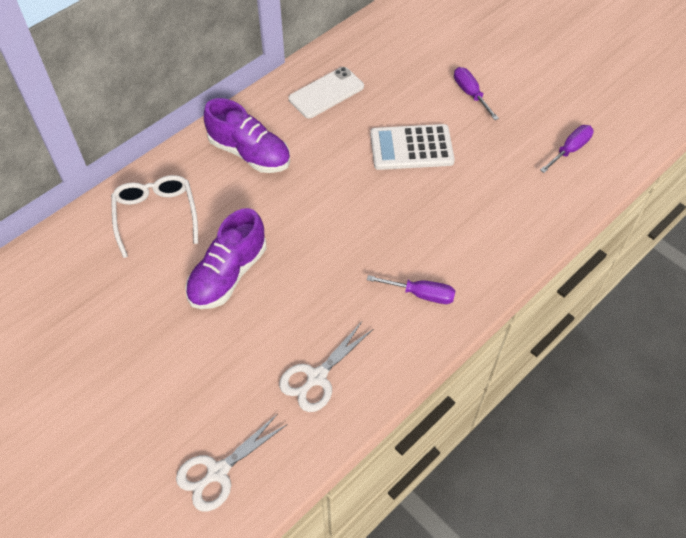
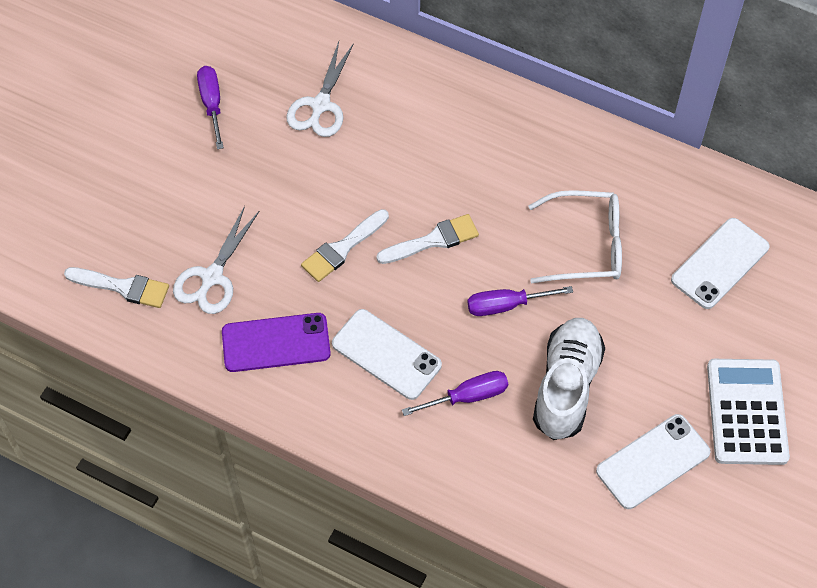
purple phone: 0 -> 1
purple shoe: 2 -> 0
white brush: 0 -> 3
white phone: 1 -> 3
white shoe: 0 -> 1

